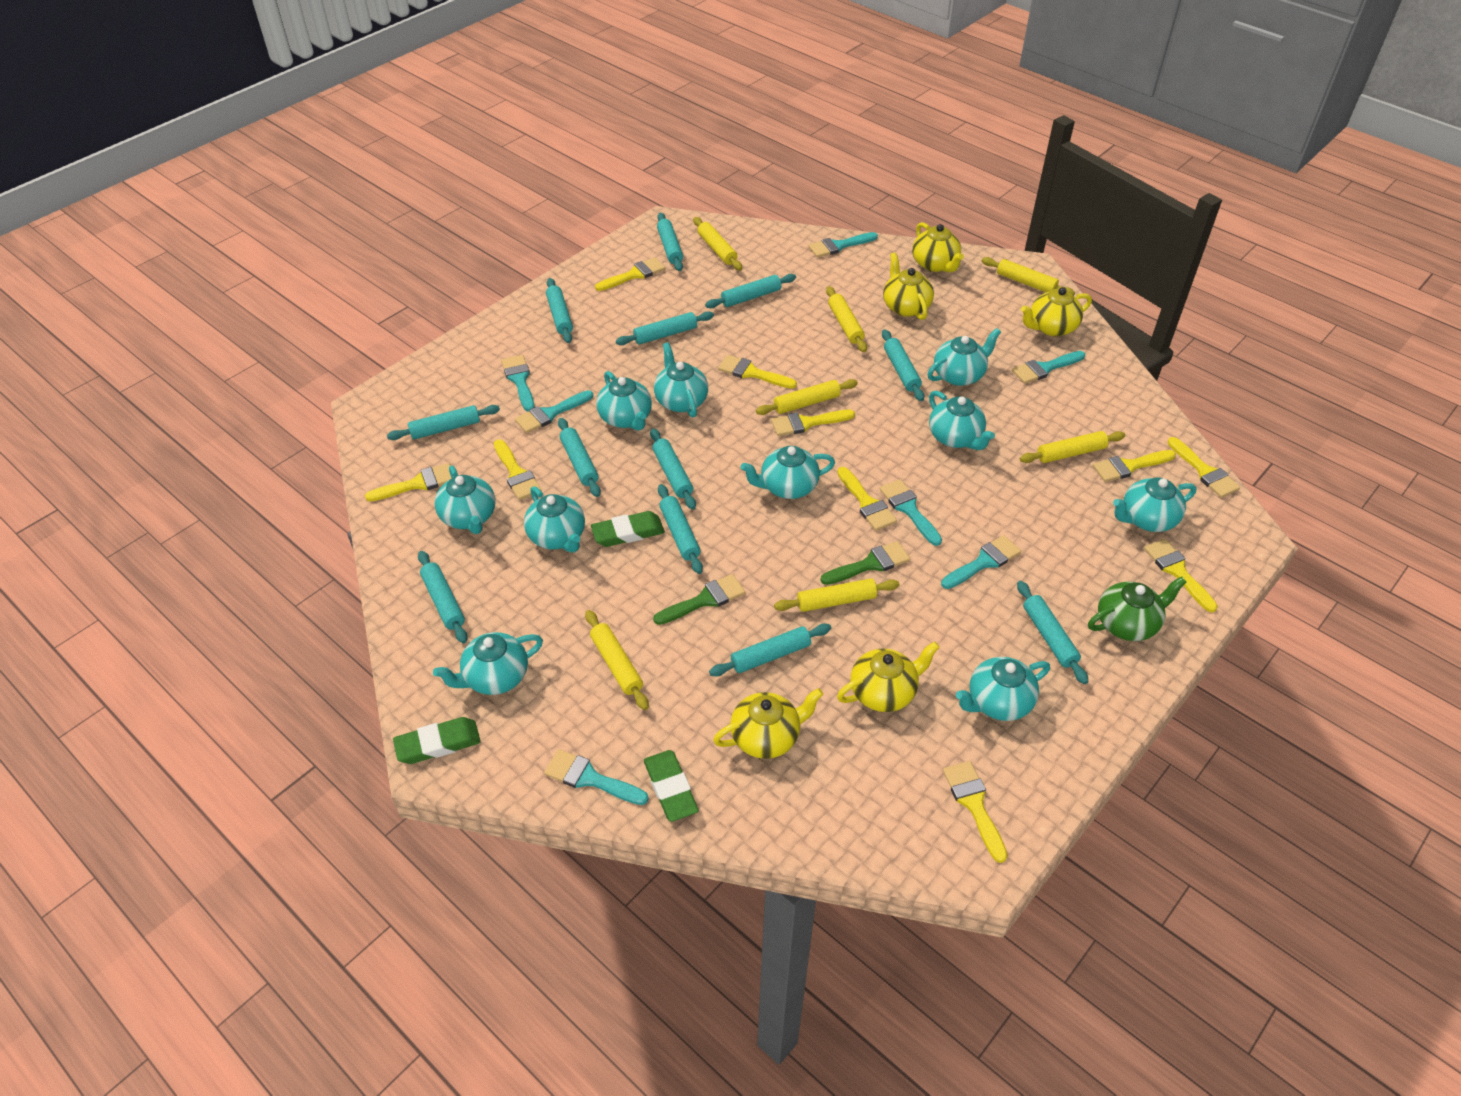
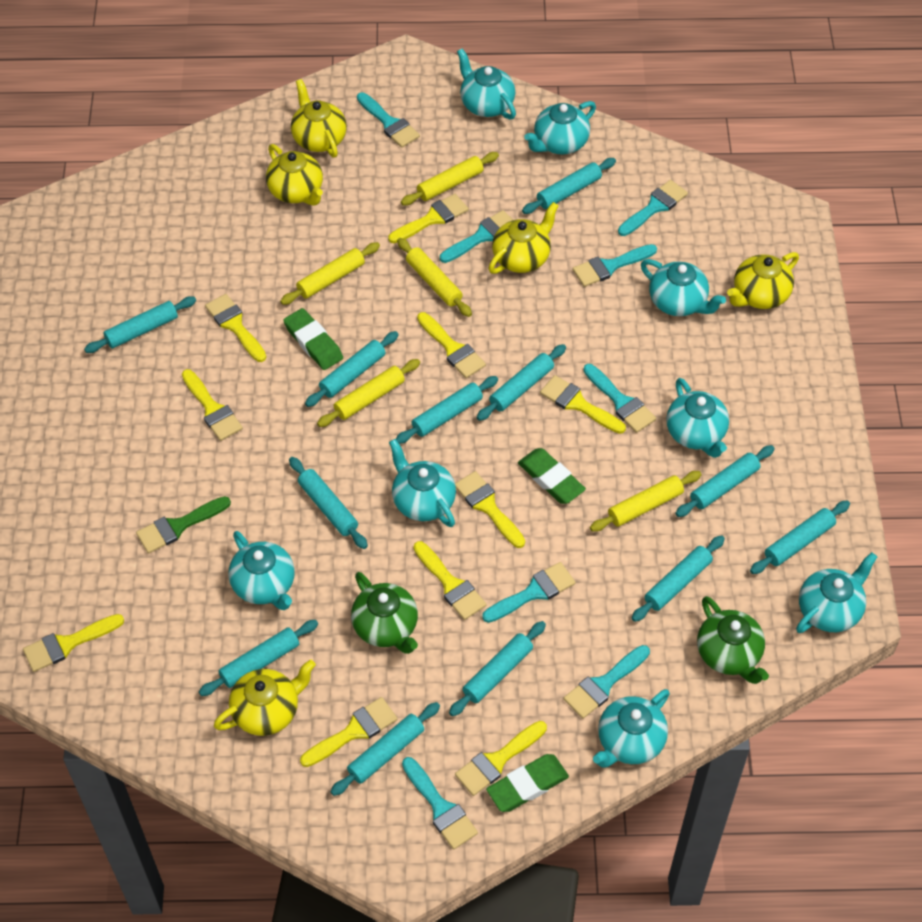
green brush: 2 -> 1
green teapot: 1 -> 2
turquoise brush: 7 -> 8
turquoise teapot: 10 -> 8
yellow rolling pin: 7 -> 5

